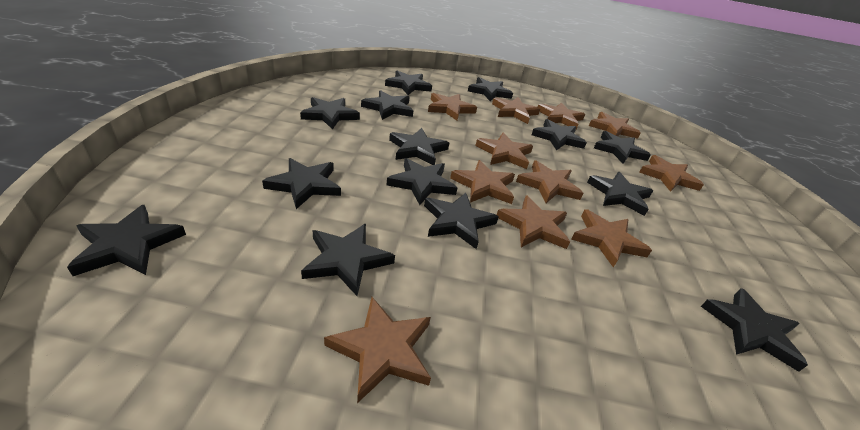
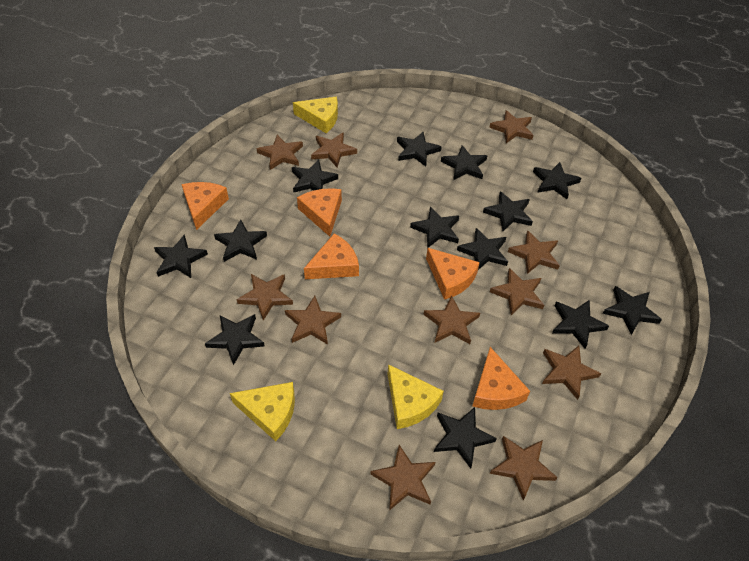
black star: 14 -> 13
orange cheese: 0 -> 5
yellow cheese: 0 -> 3

